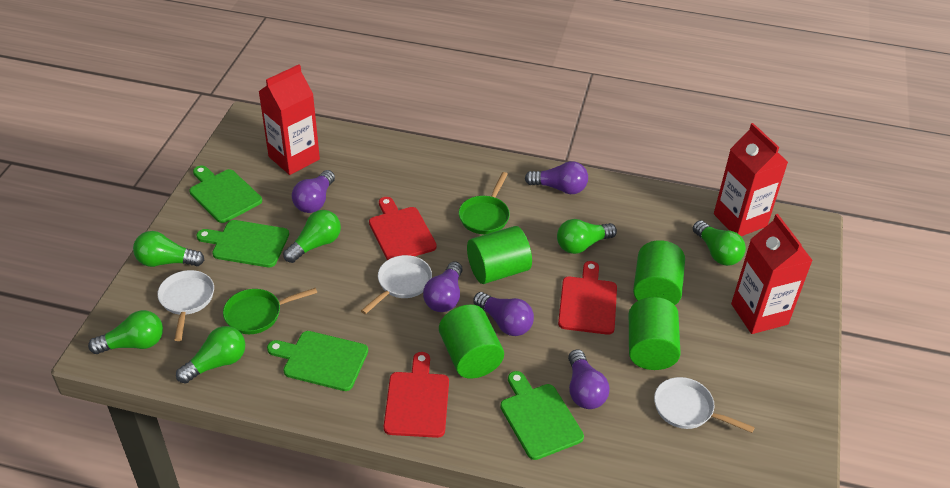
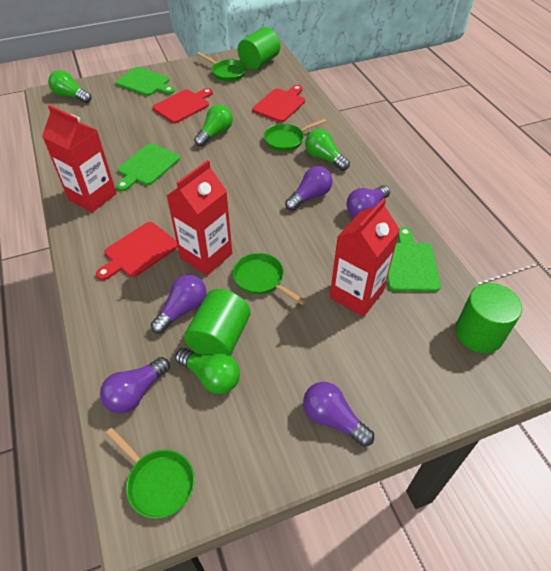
green cutting board: 4 -> 3
green cylinder: 4 -> 3
green light bulb: 6 -> 4
green pan: 2 -> 4
white pan: 3 -> 0

